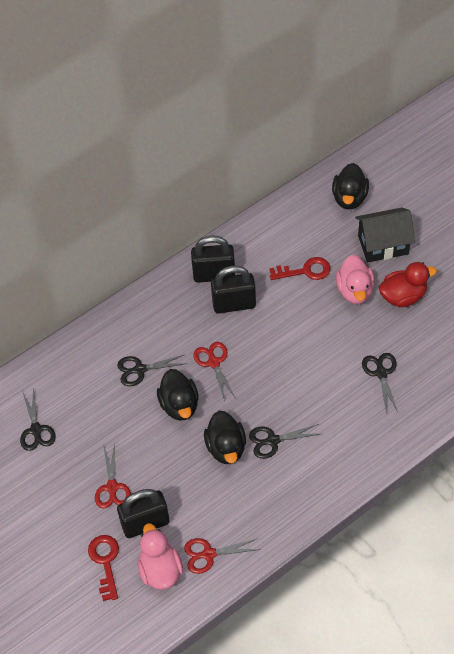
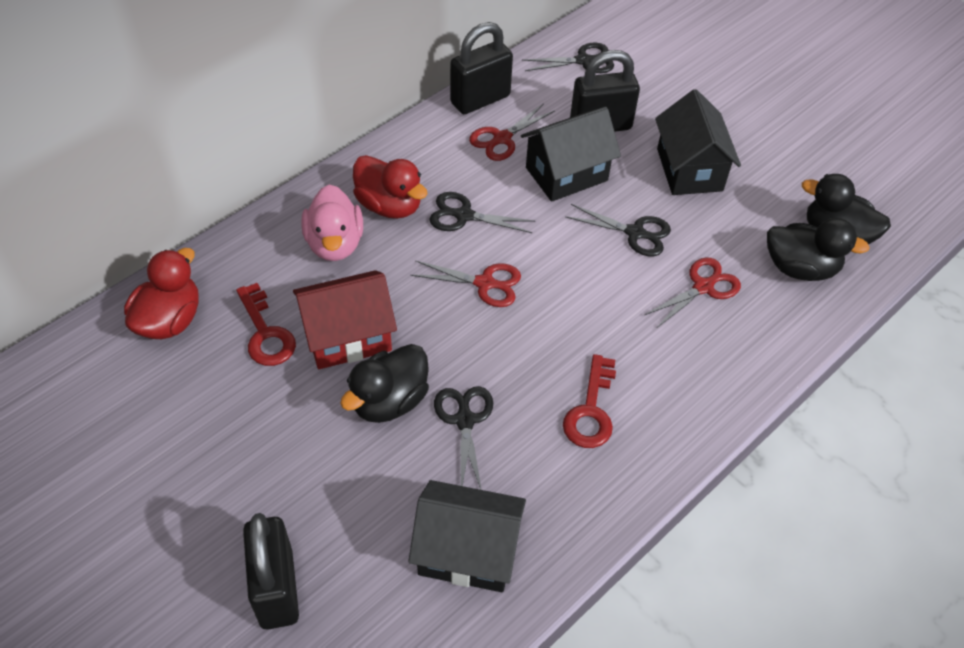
black house: 1 -> 3
pink duck: 2 -> 1
red duck: 1 -> 2
red house: 0 -> 1

